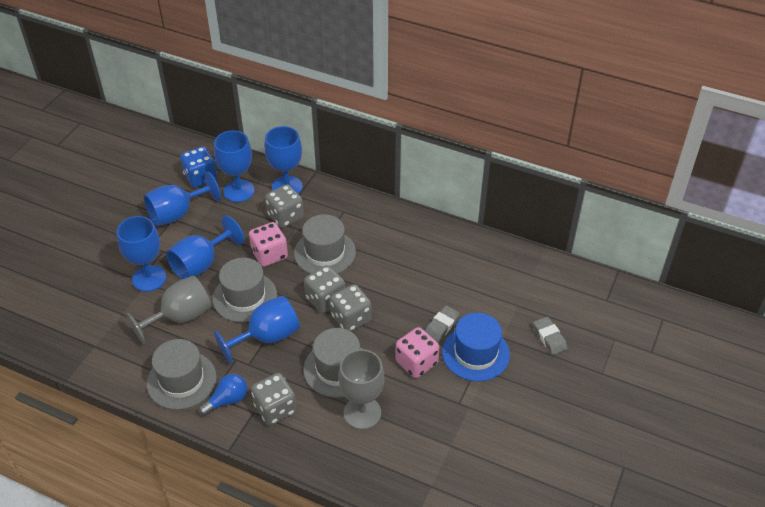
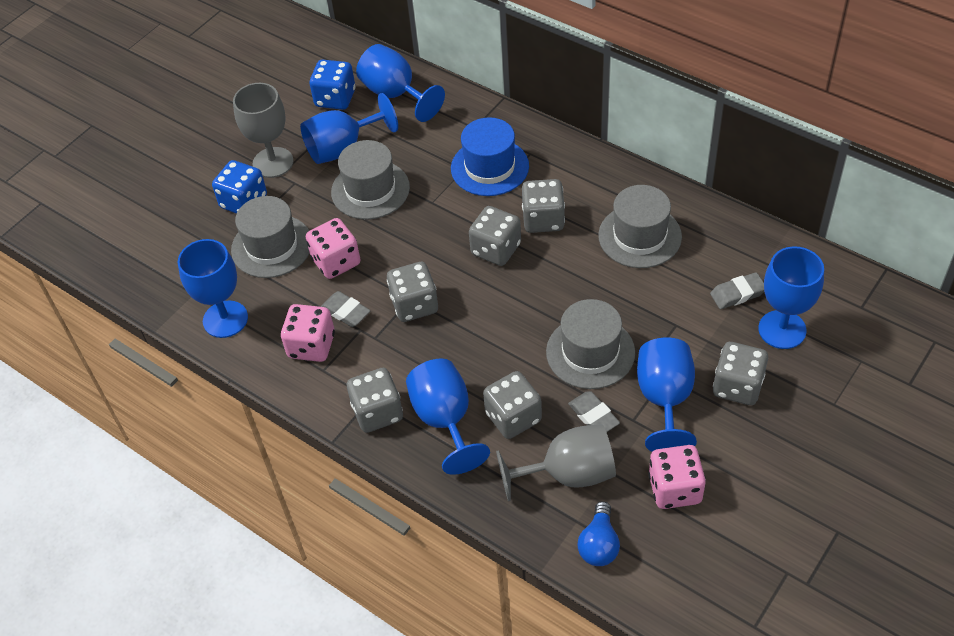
blue dice: 1 -> 2
grey dice: 4 -> 6
grey eraser: 2 -> 3
pink dice: 2 -> 3

